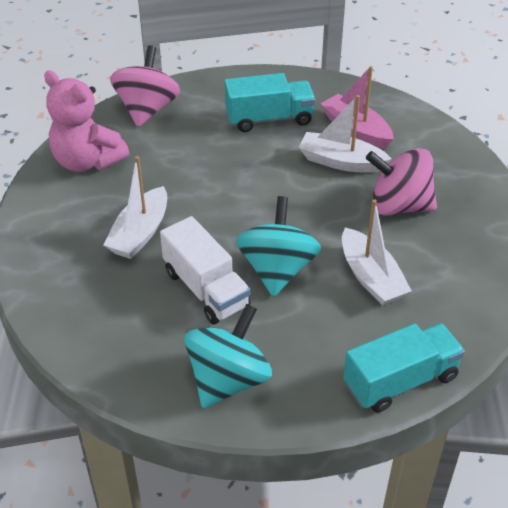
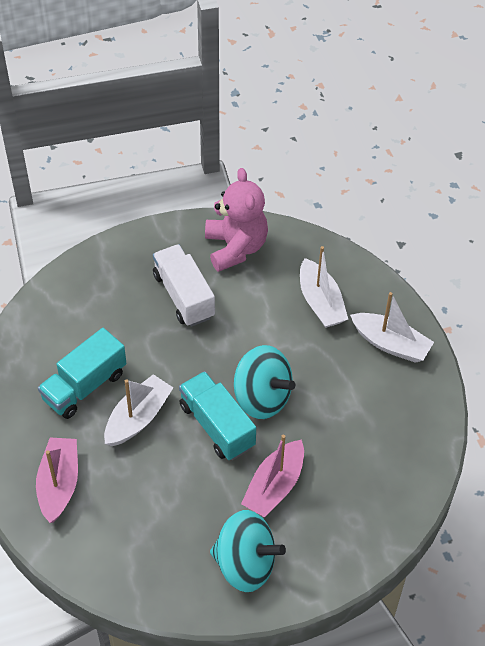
pink boat: 1 -> 2
pink spinning top: 2 -> 0

